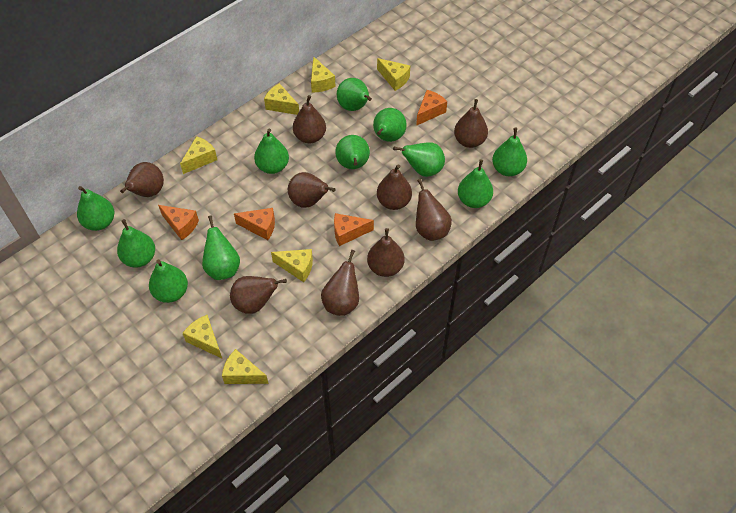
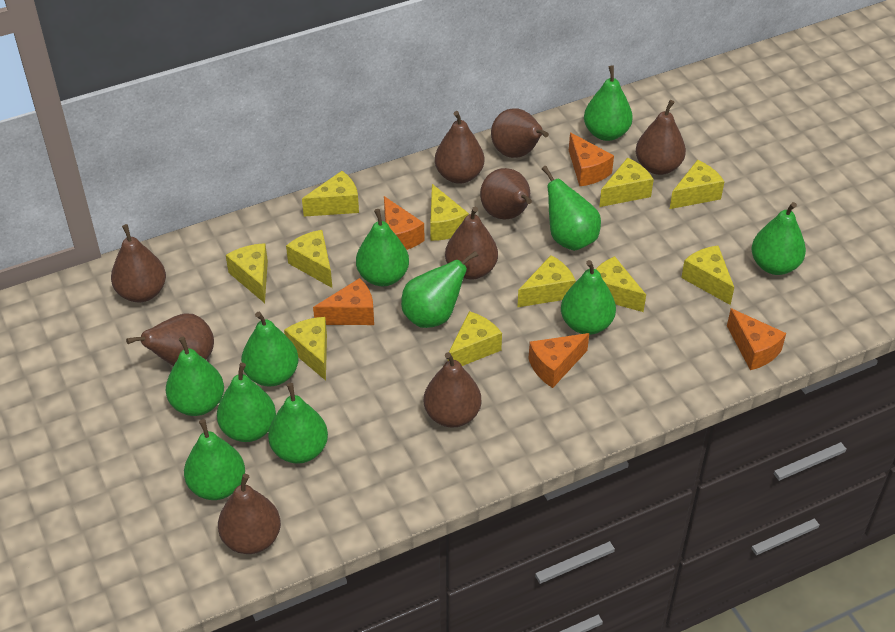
orange cheese: 4 -> 5
yellow cheese: 7 -> 11

